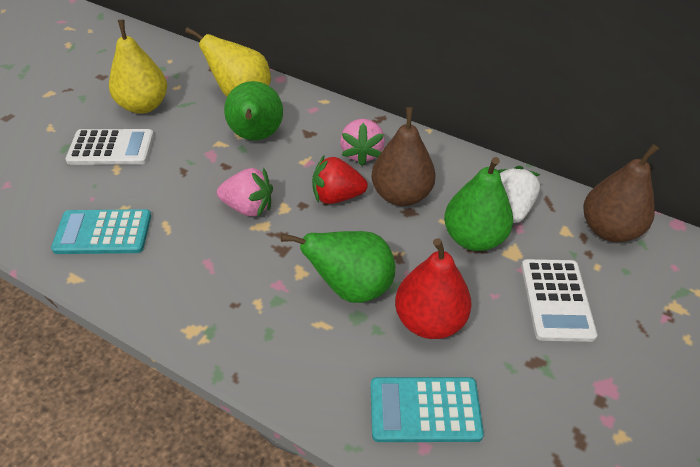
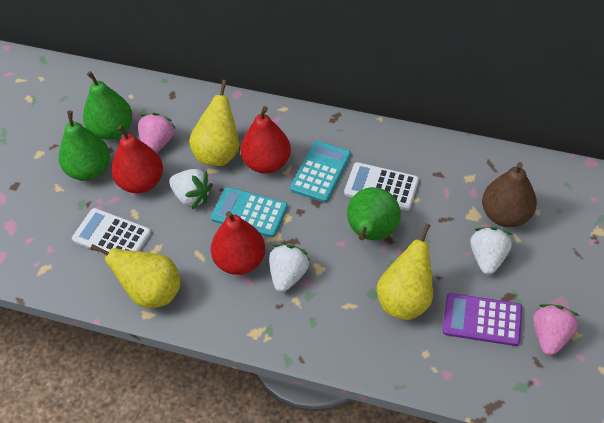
brown pear: 2 -> 1
purple calculator: 0 -> 1
red pear: 1 -> 3
red strawberry: 1 -> 0
white strawberry: 1 -> 3
yellow pear: 2 -> 3

